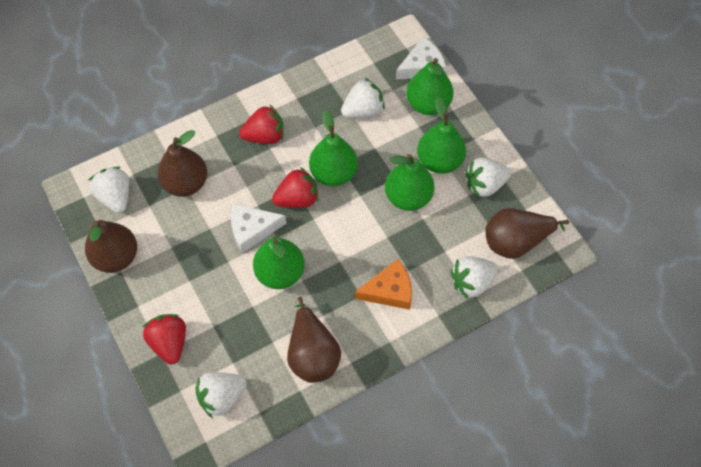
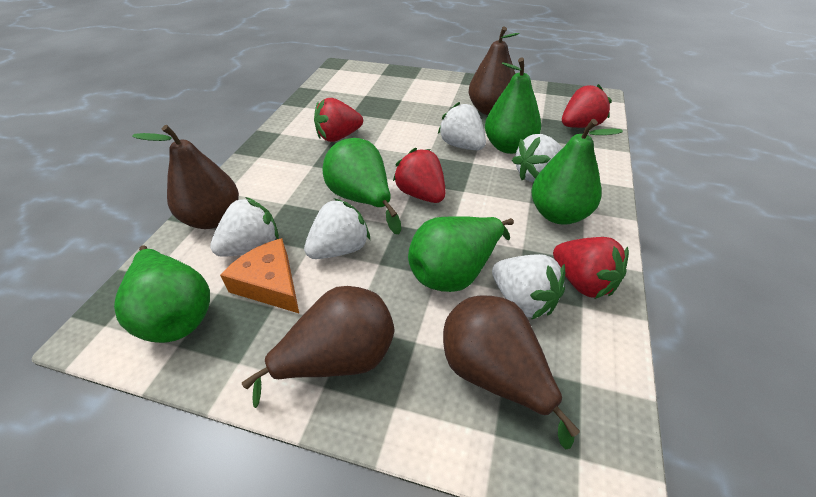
red strawberry: 3 -> 4
white cheese: 2 -> 0

